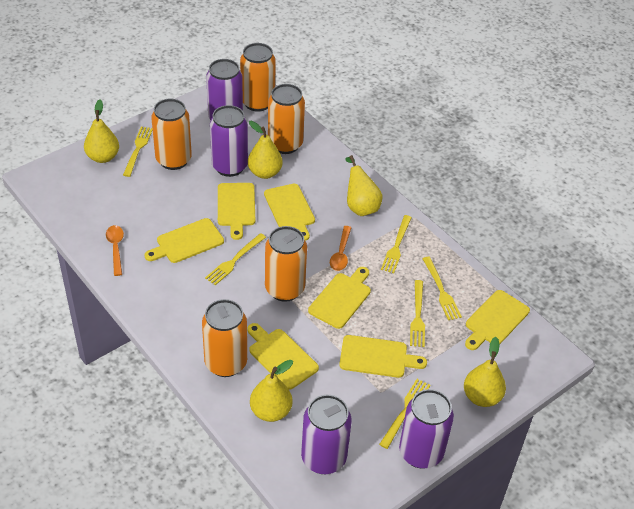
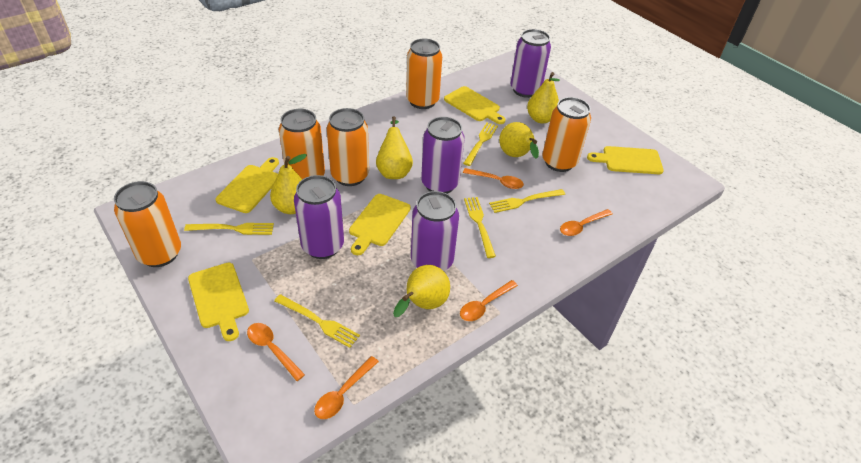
orange spoon: 2 -> 5
yellow cutting board: 7 -> 5
yellow fork: 6 -> 5

